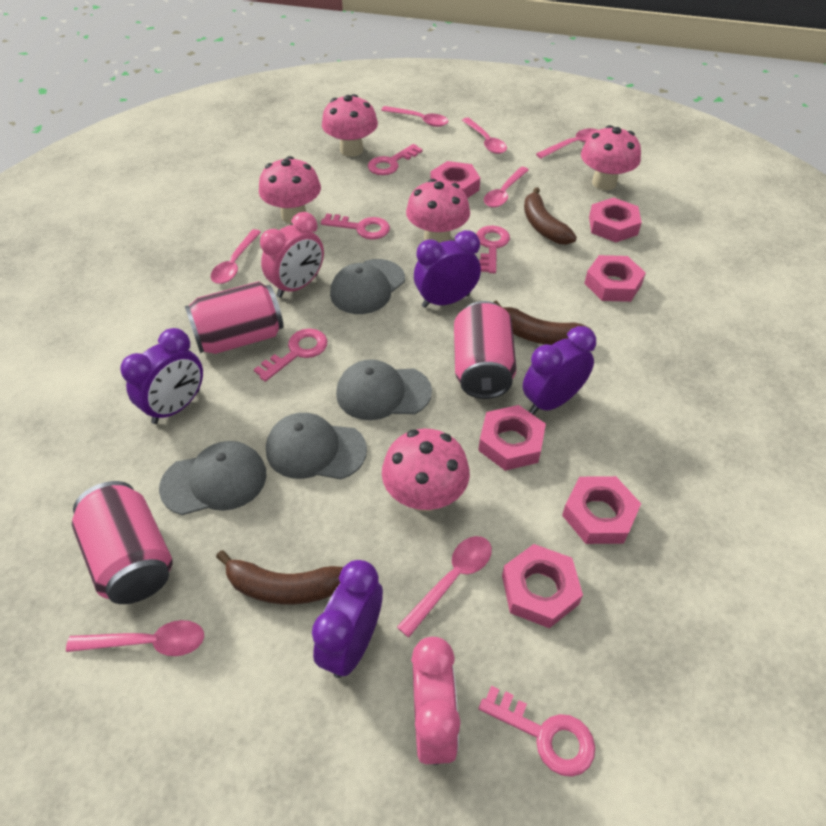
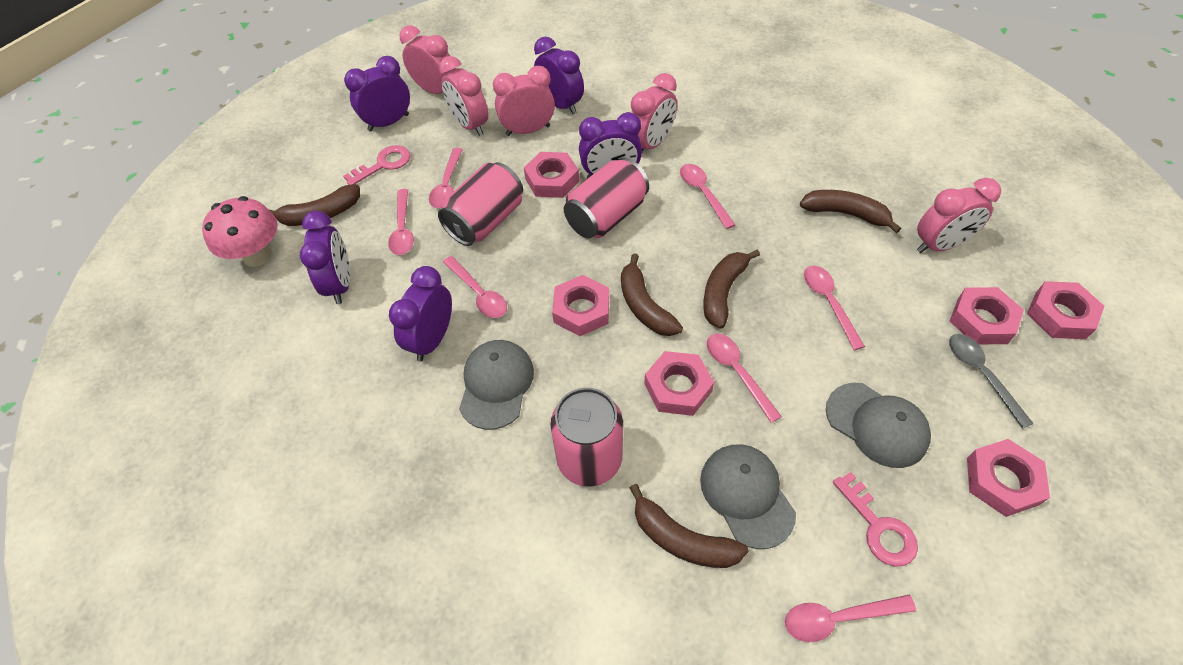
brown banana: 3 -> 5
grey cap: 4 -> 3
grey spoon: 0 -> 1
pink clock: 2 -> 5
pink key: 5 -> 2
pink mushroom: 5 -> 1
purple clock: 4 -> 5

